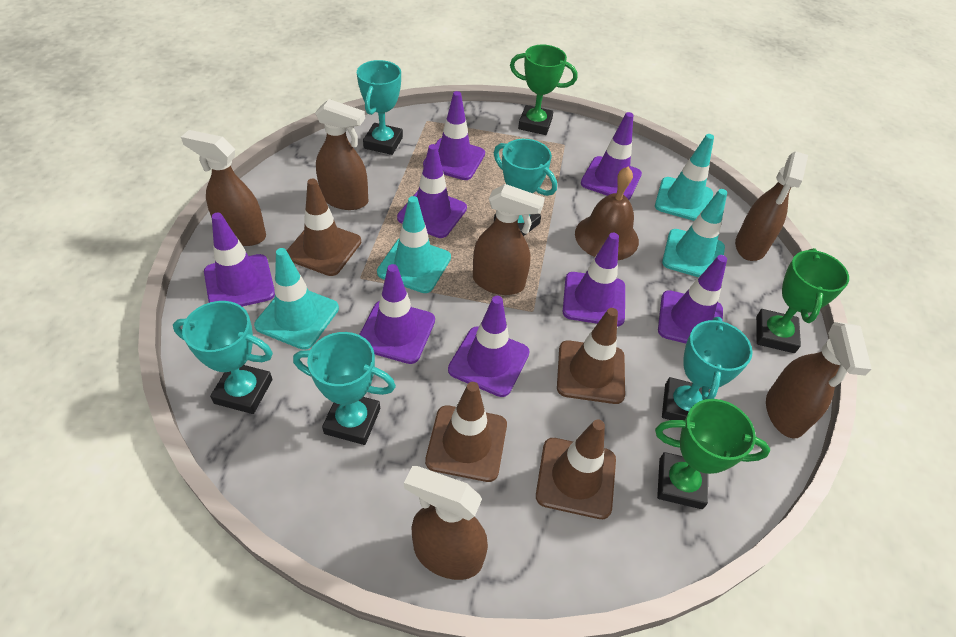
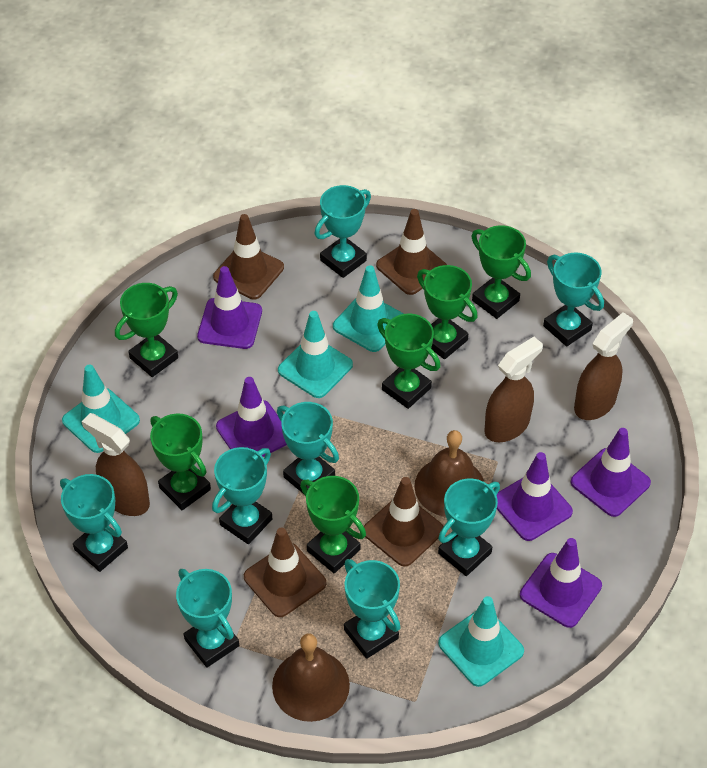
brown bell: 1 -> 2
brown spray bottle: 6 -> 3
green trophy: 3 -> 6
purple traffic cone: 8 -> 5
turquoise trophy: 5 -> 8

